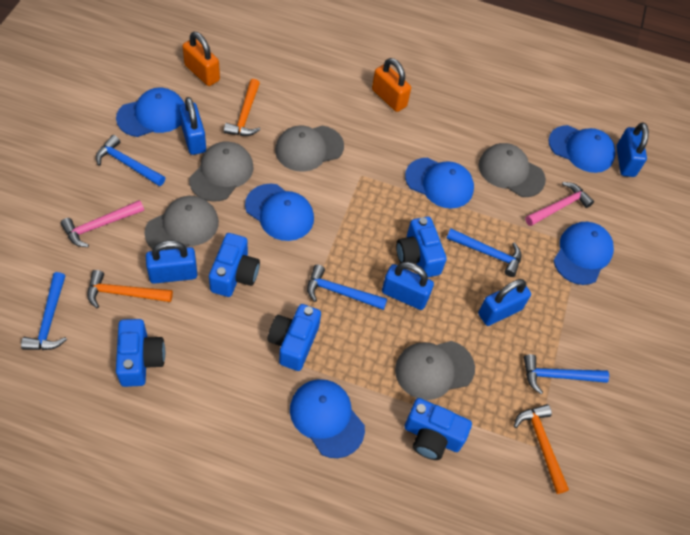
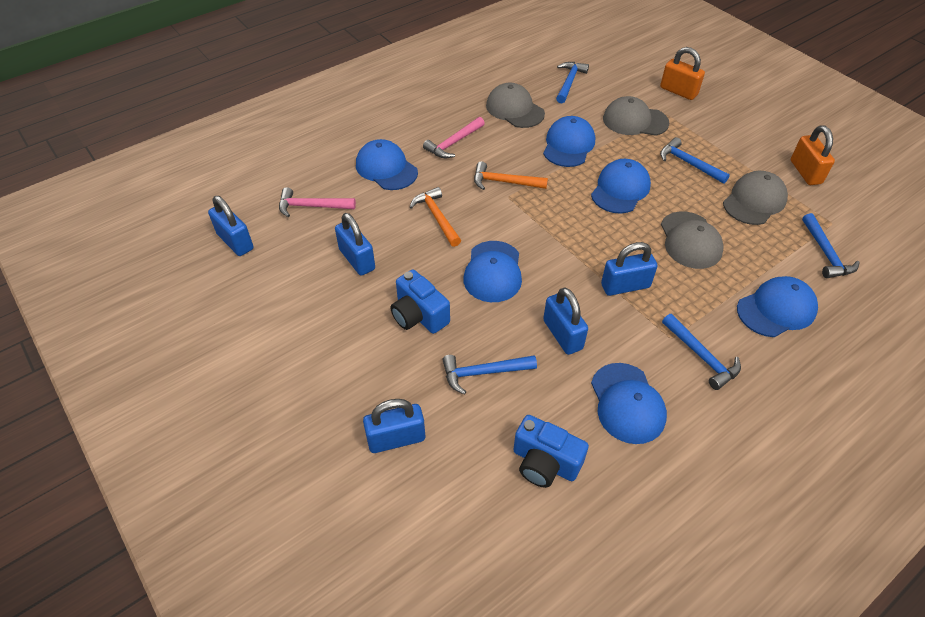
blue camera: 5 -> 2
grey cap: 5 -> 4
orange hammer: 3 -> 2

